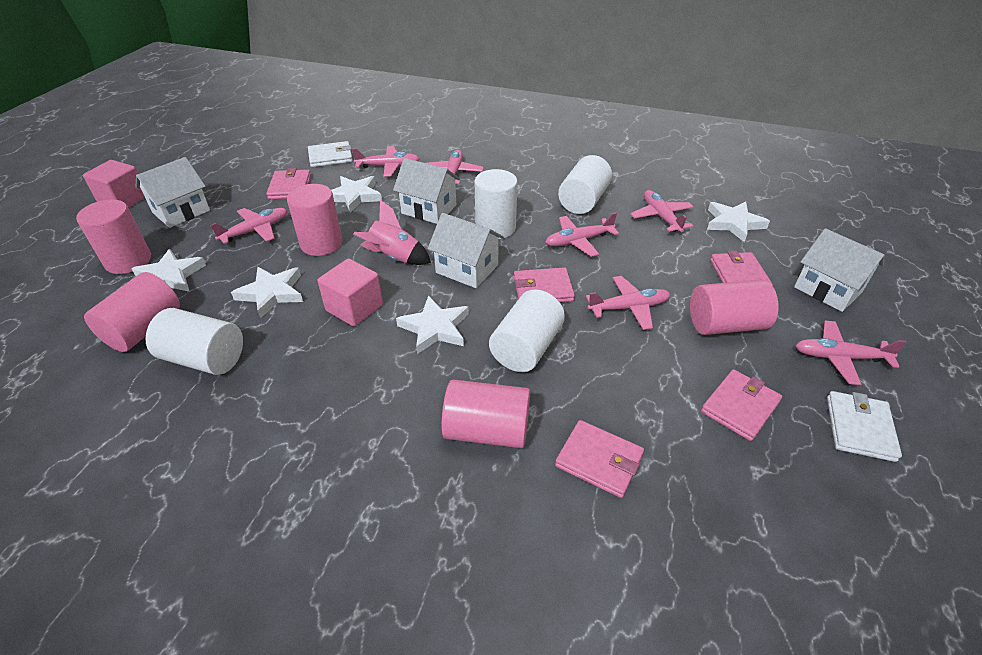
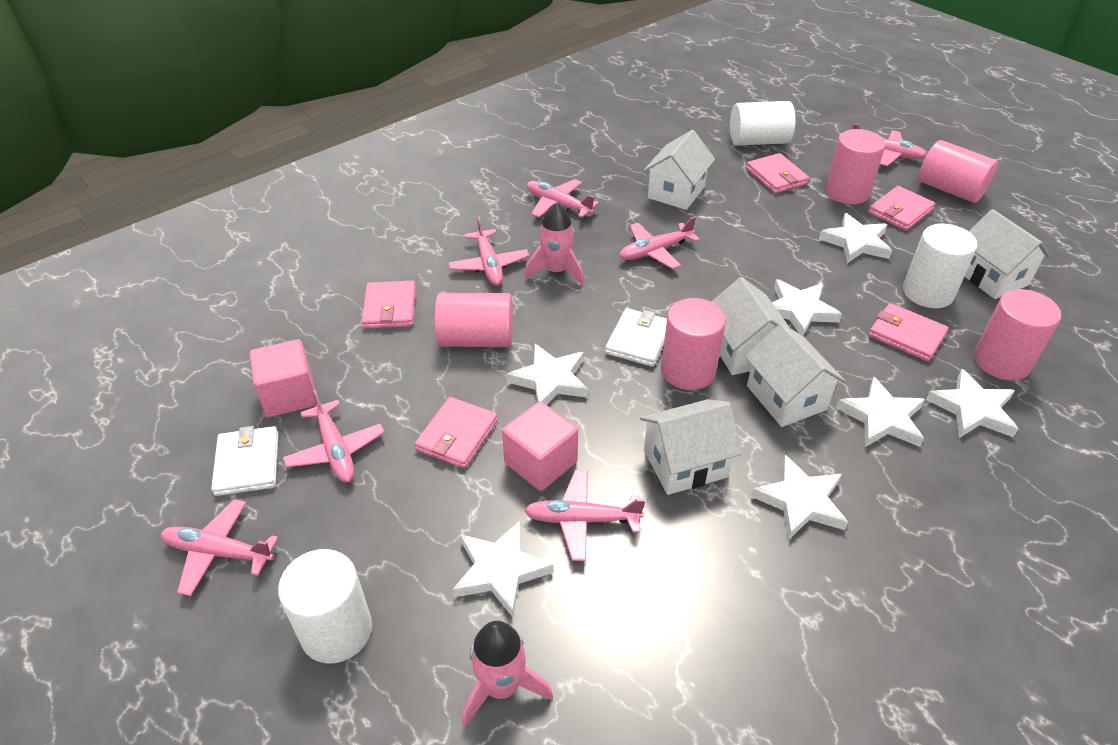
pink rocket: 1 -> 2
white cylinder: 4 -> 3
white house: 4 -> 5
white star: 5 -> 7

